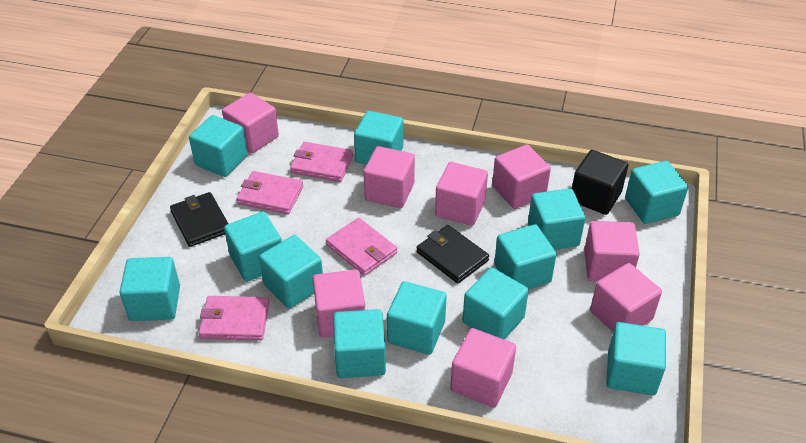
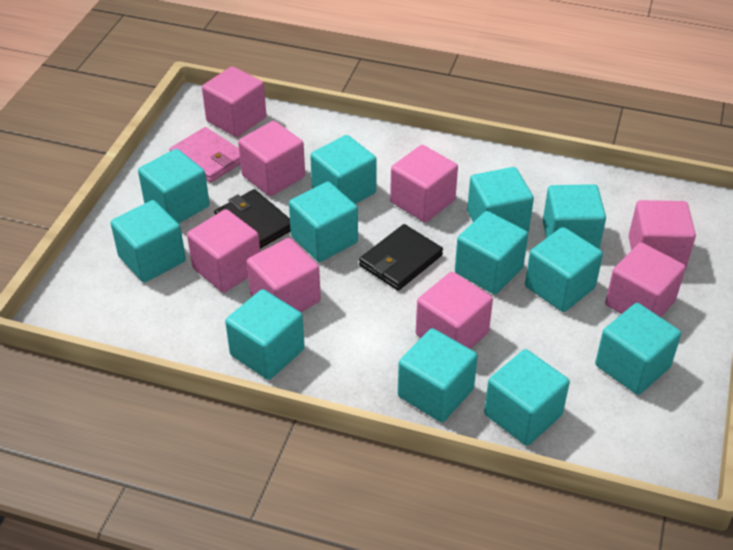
black cube: 1 -> 0
pink wallet: 4 -> 1

